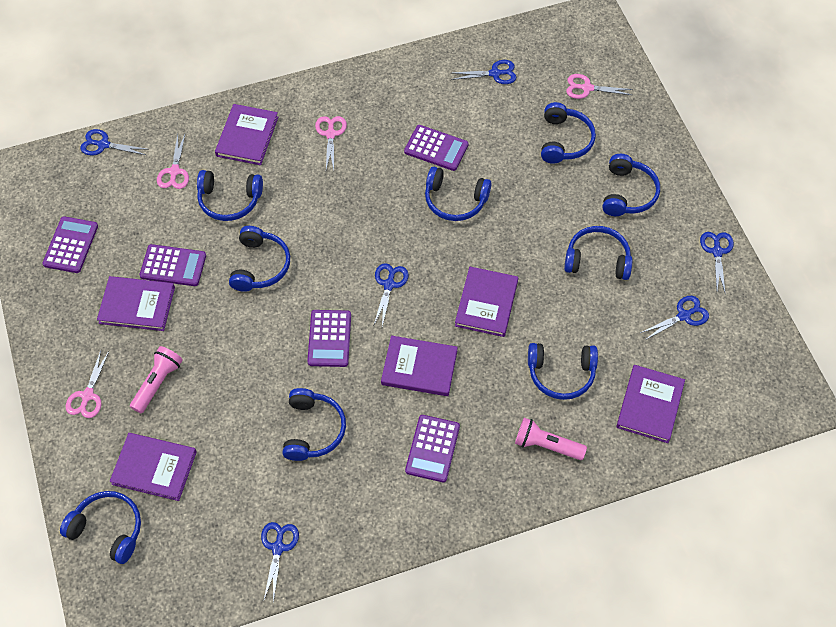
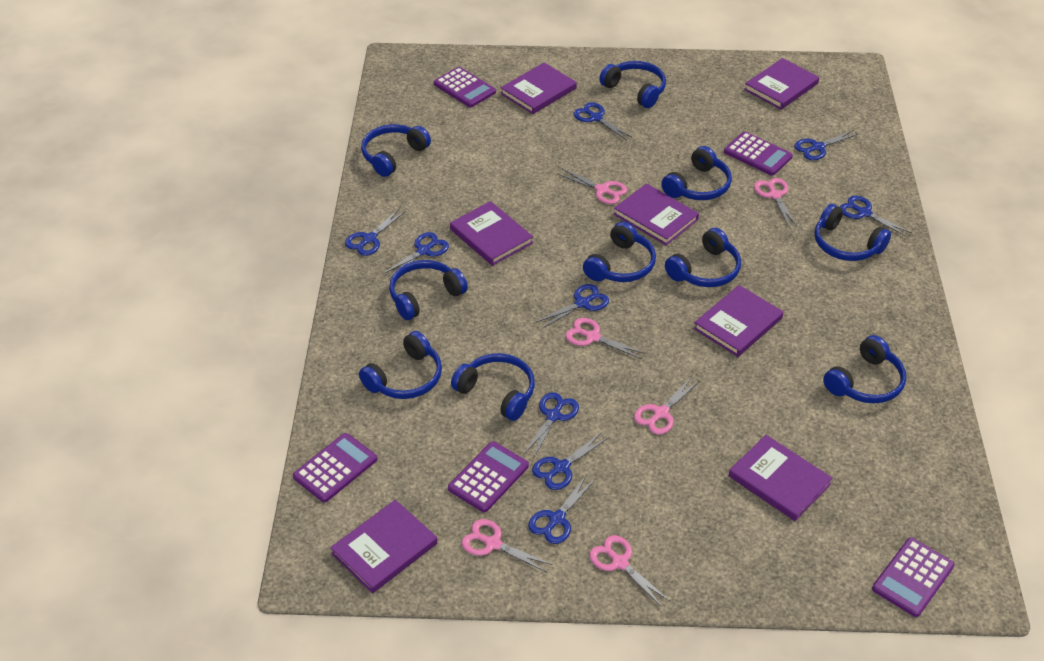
blue headphones: 9 -> 10
blue scissors: 6 -> 9
pink flashlight: 2 -> 0
pink scissors: 4 -> 6
purple book: 6 -> 7

